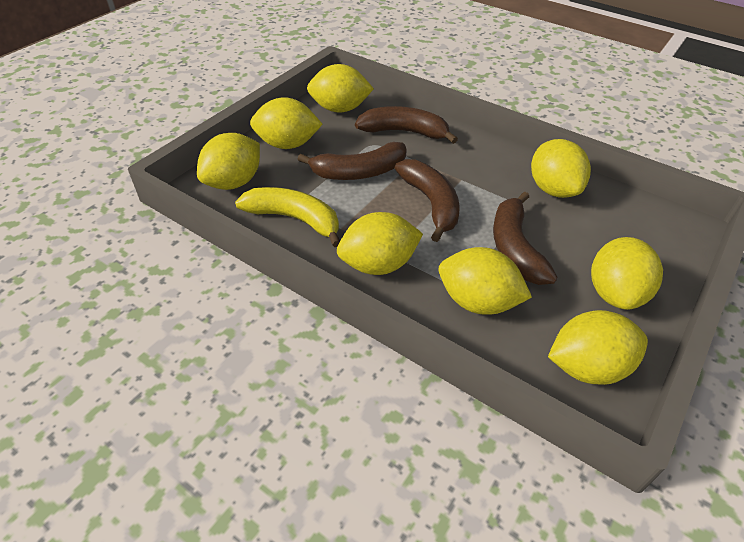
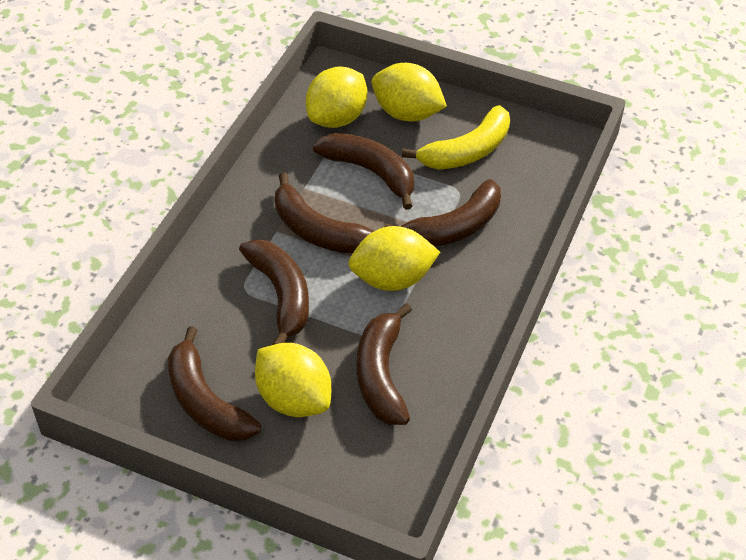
brown banana: 4 -> 6
yellow lemon: 8 -> 4

